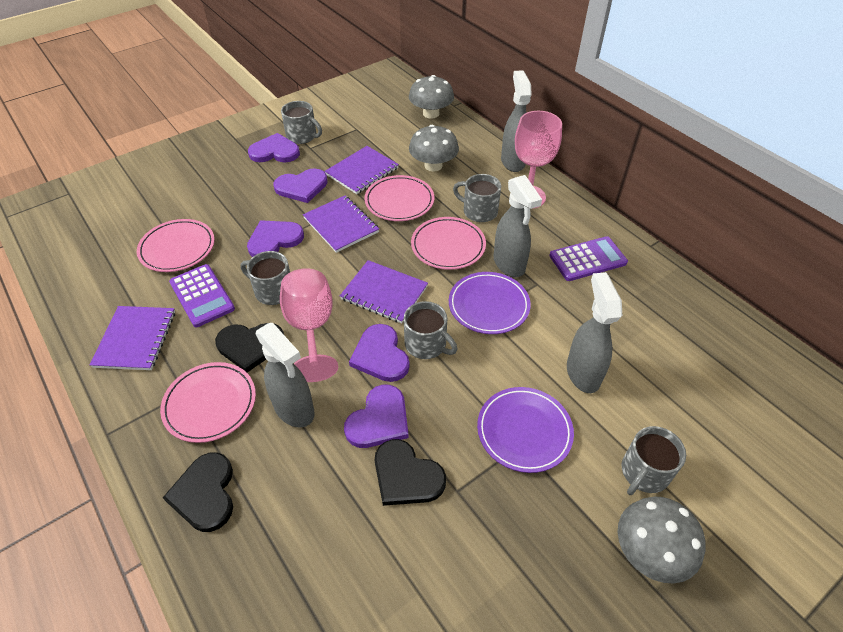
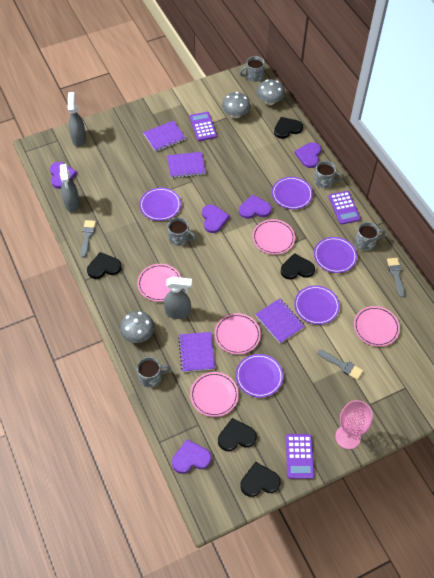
black heart: 3 -> 5
grey brush: 0 -> 3
grey spray bottle: 4 -> 3
pink goblet: 2 -> 1
pink plate: 4 -> 5
purple calculator: 2 -> 3
purple plate: 2 -> 5

